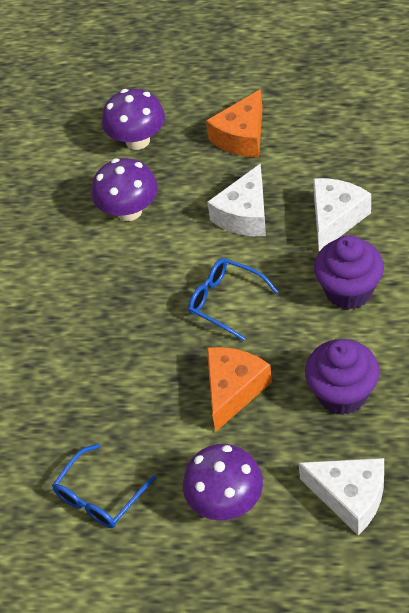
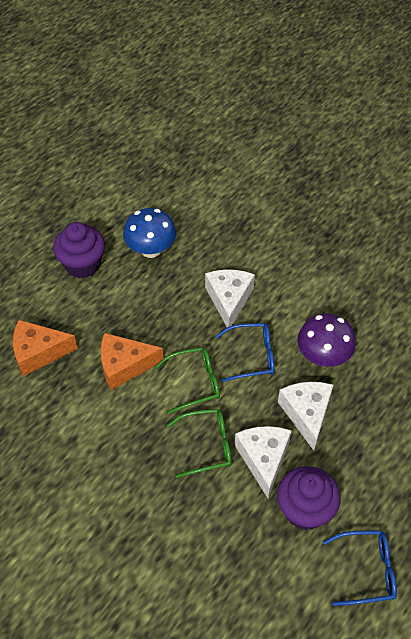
blue mushroom: 0 -> 1
green glasses: 0 -> 2
purple mushroom: 3 -> 1

